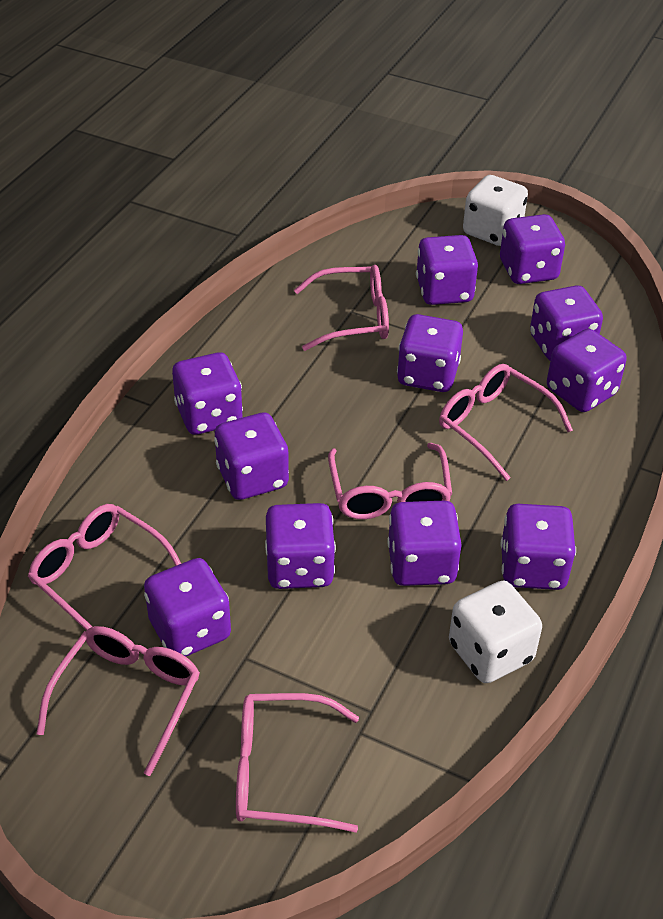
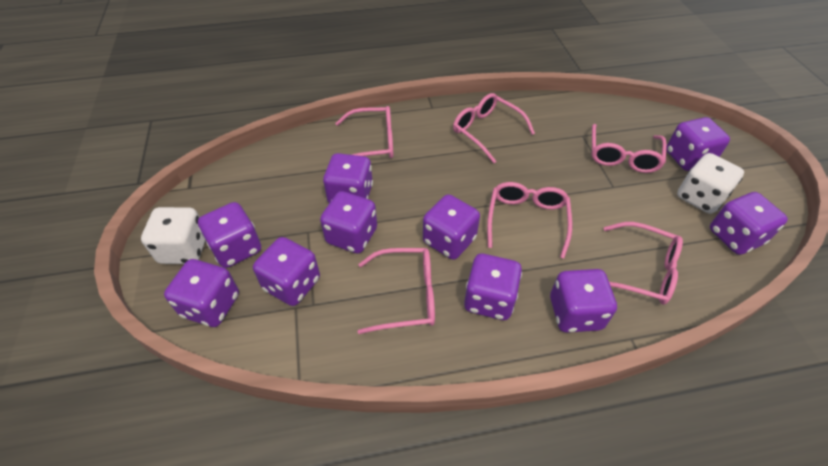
purple dice: 11 -> 10

